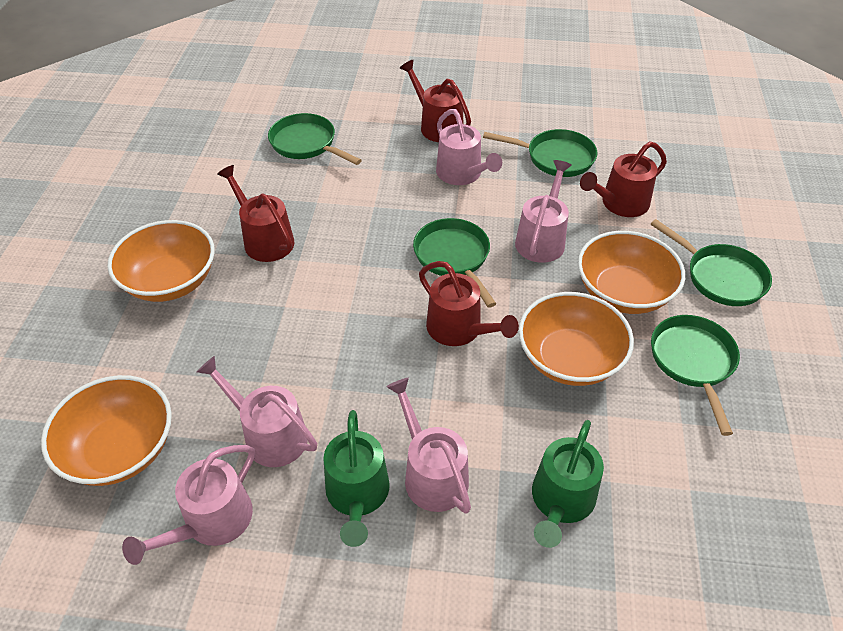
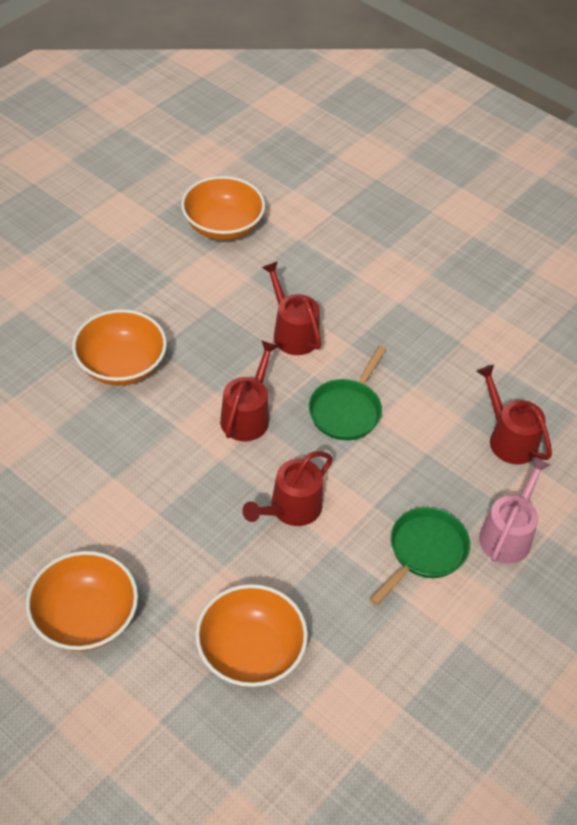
green pan: 5 -> 2
green watering can: 2 -> 0
pink watering can: 5 -> 1

